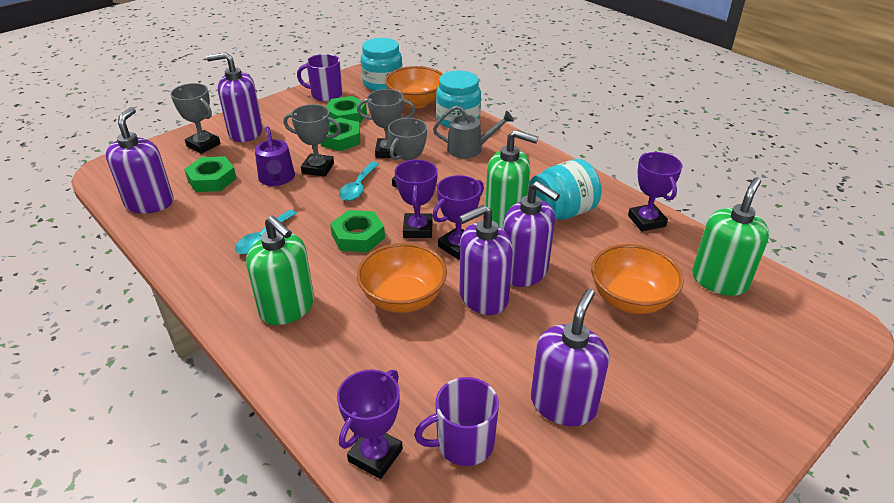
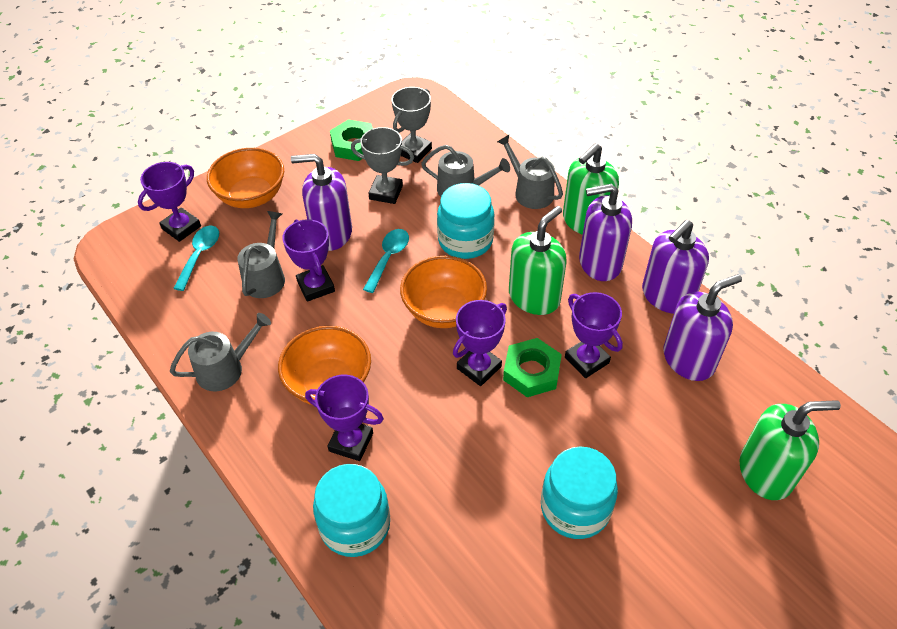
green nut: 4 -> 2
grey trophy: 4 -> 2
grey watering can: 1 -> 4
purple mug: 2 -> 0
purple soap dispenser: 5 -> 4
purple trophy: 4 -> 5
purple watering can: 1 -> 0

